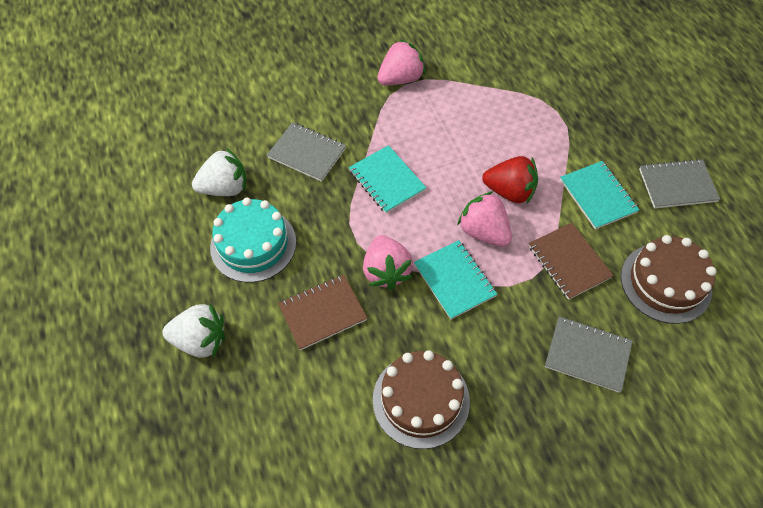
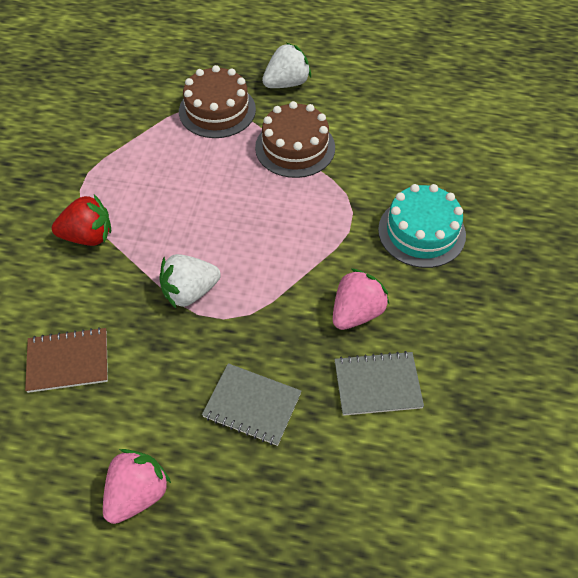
brown notebook: 2 -> 1
grey notebook: 3 -> 2
pink strawberry: 3 -> 2
turquoise notebook: 3 -> 0

